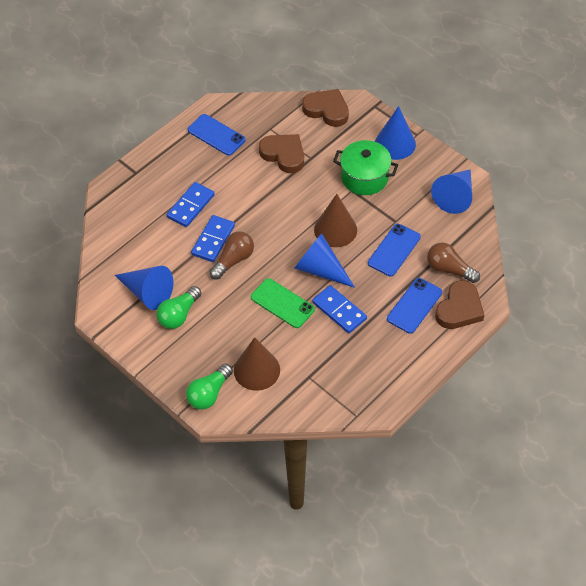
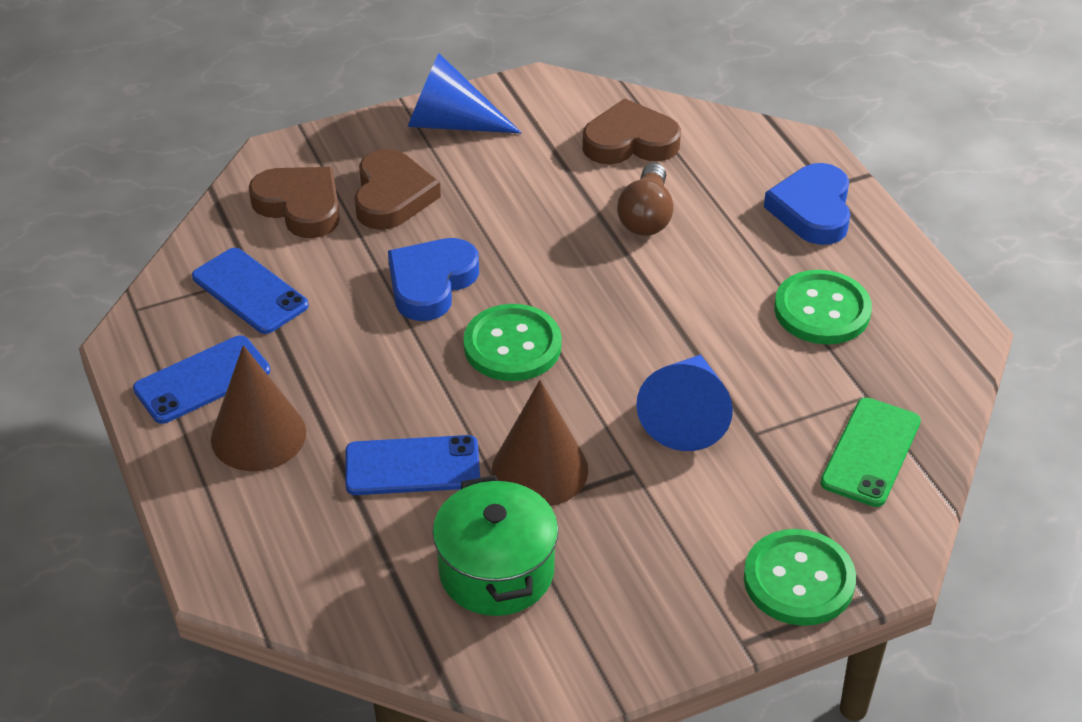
blue cone: 4 -> 2
blue domino: 3 -> 0
blue heart: 0 -> 2
brown light bulb: 2 -> 1
green button: 0 -> 3
green light bulb: 2 -> 0

